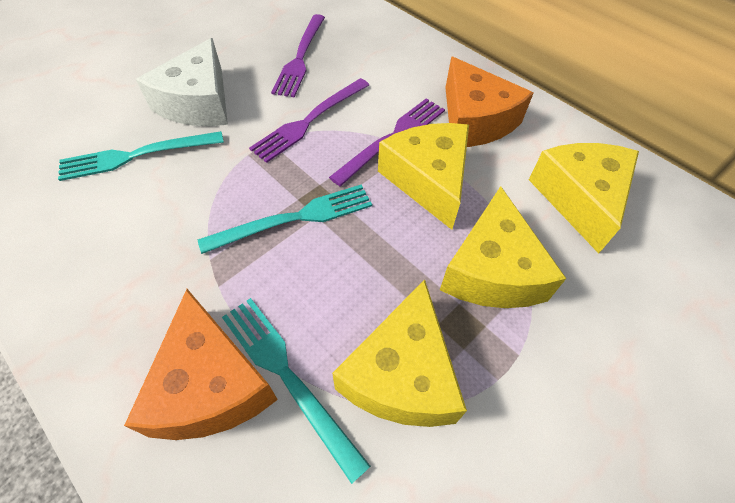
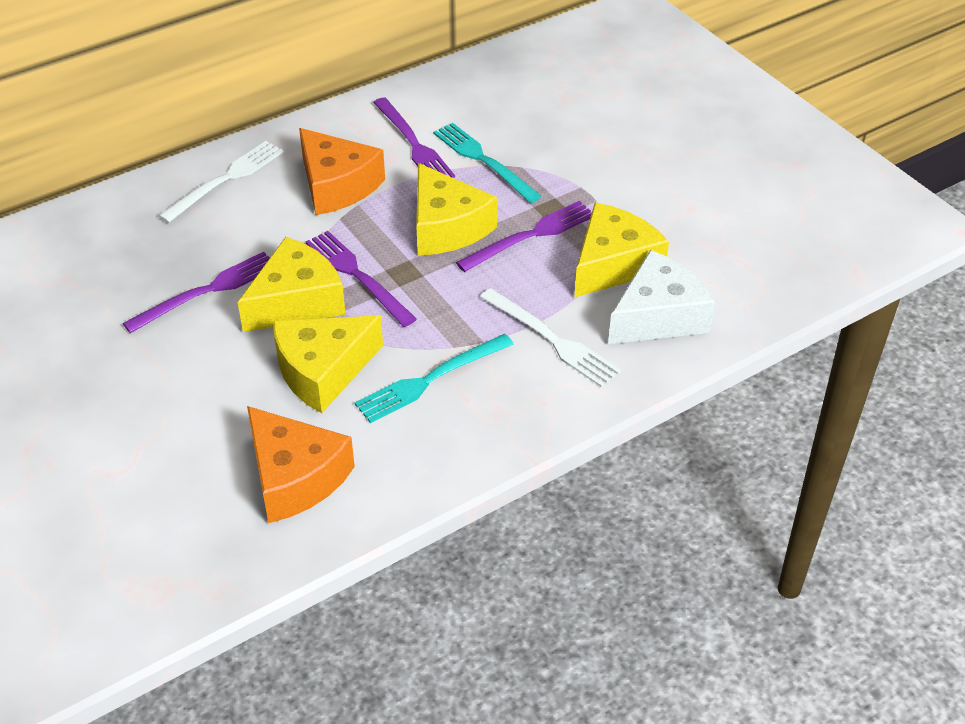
purple fork: 3 -> 4
turquoise fork: 3 -> 2
white fork: 0 -> 2

